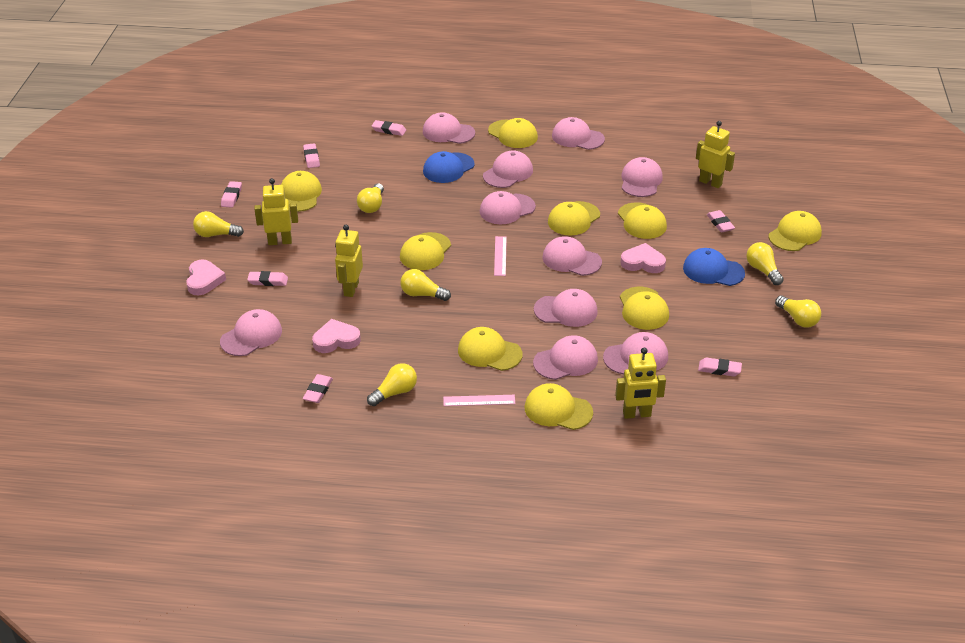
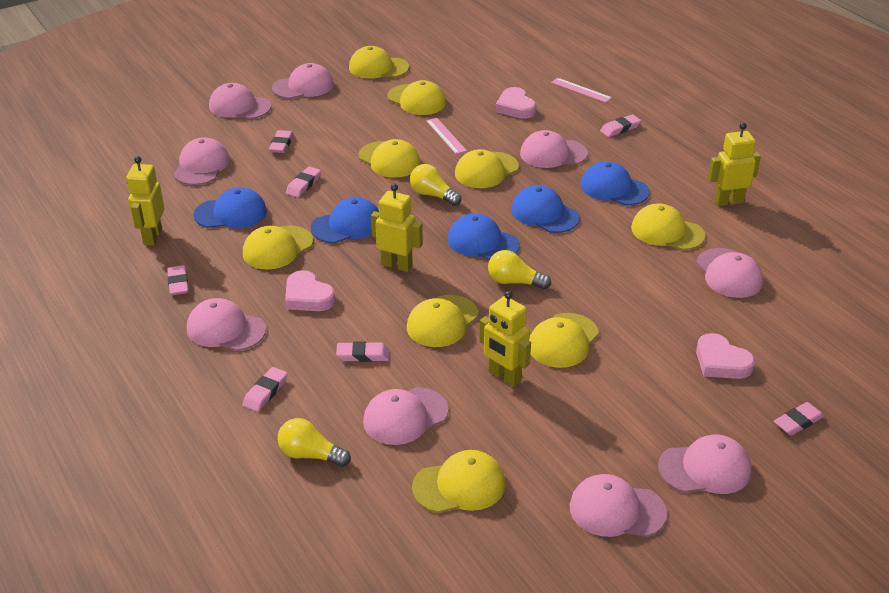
blue cap: 2 -> 5
pink cap: 10 -> 9
yellow light bulb: 6 -> 3

